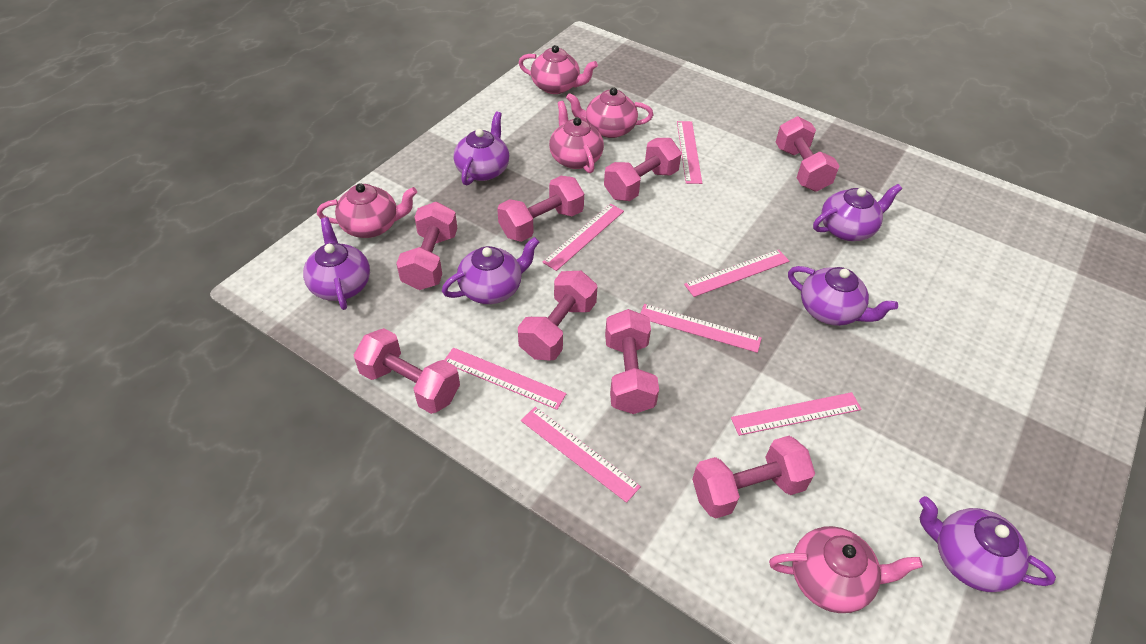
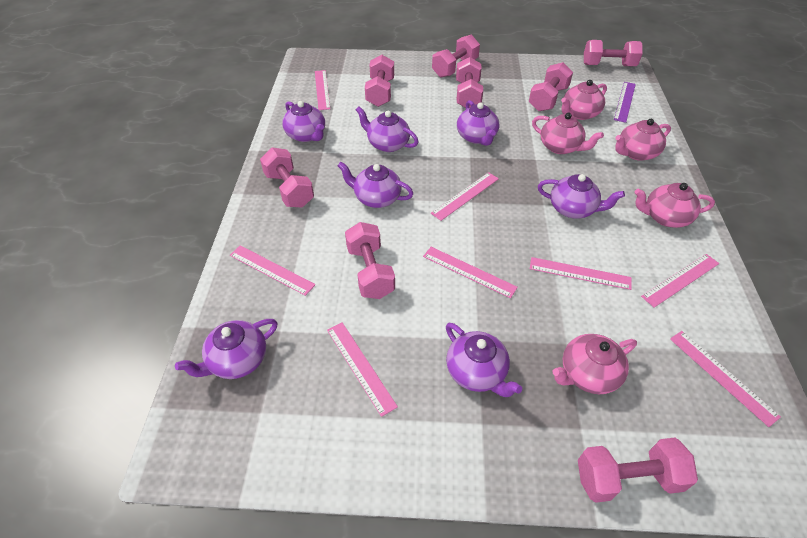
pink ruler: 7 -> 8
purple ruler: 0 -> 1
purple teapot: 6 -> 7

